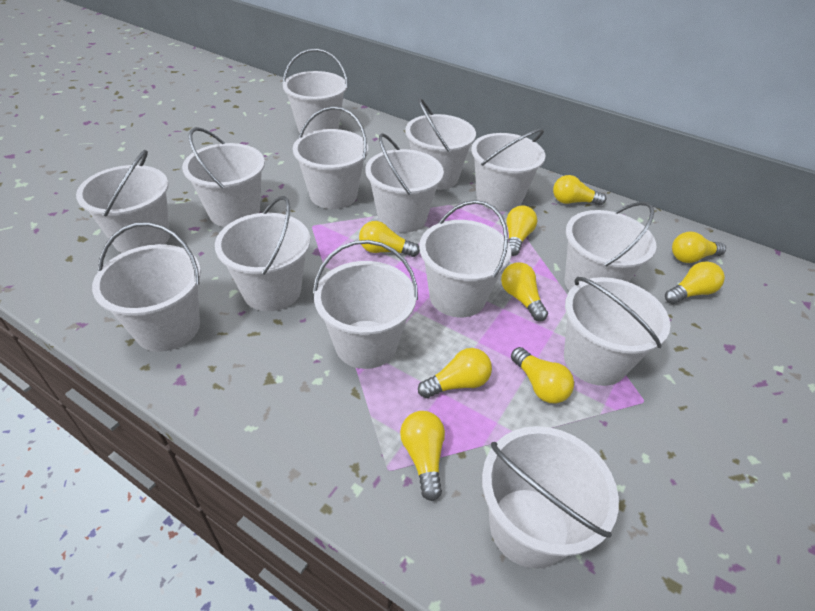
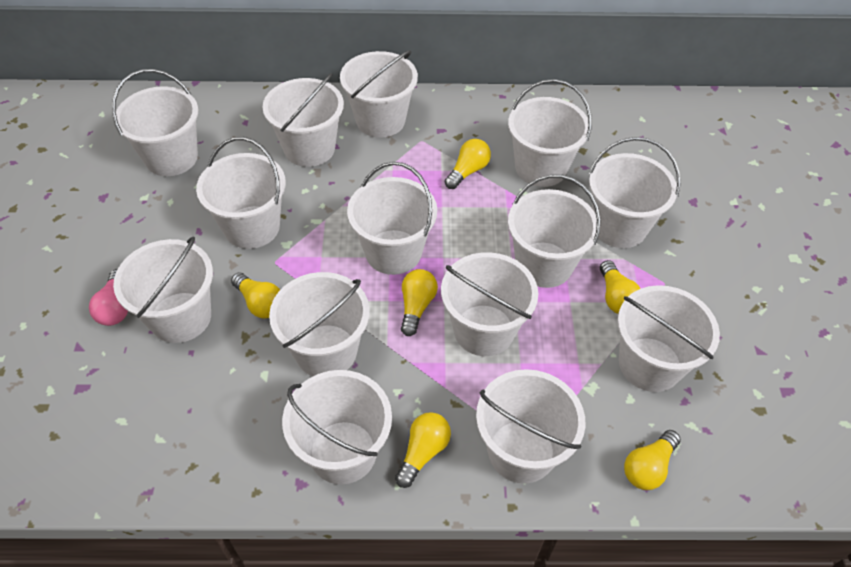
pink light bulb: 0 -> 1
yellow light bulb: 9 -> 6

